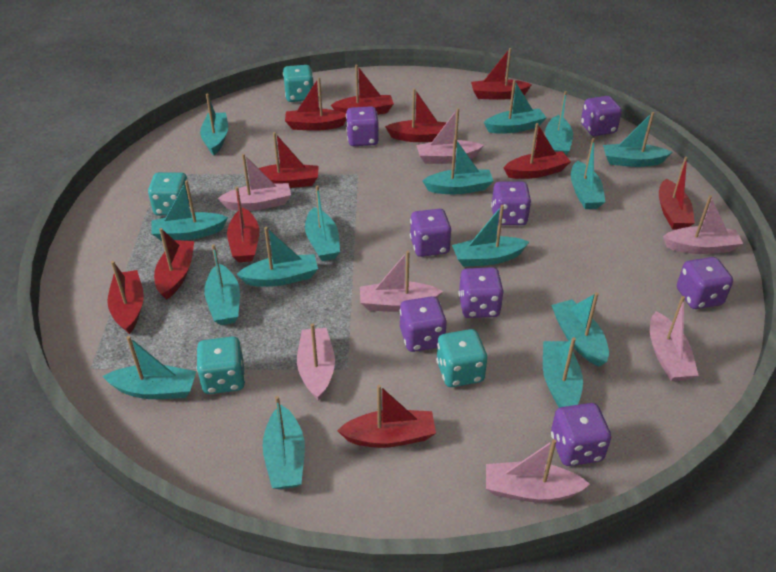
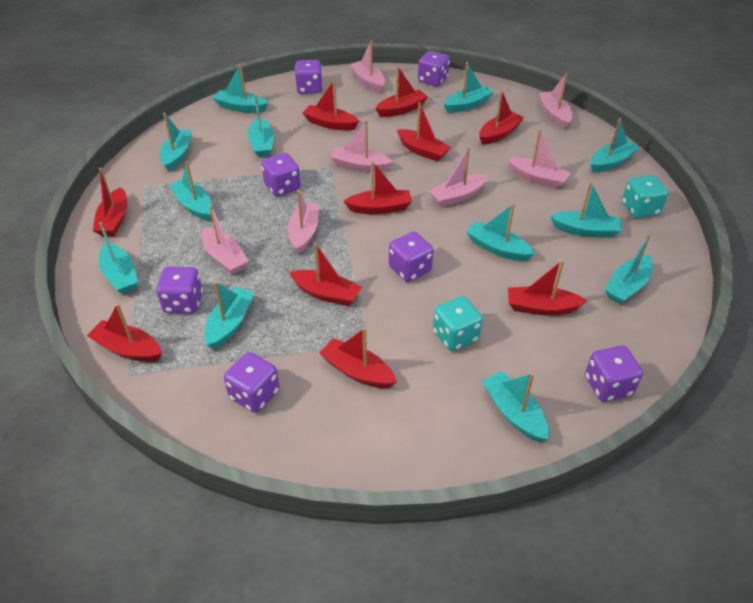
purple dice: 8 -> 7
red boat: 11 -> 10
turquoise boat: 15 -> 12
turquoise dice: 4 -> 2

